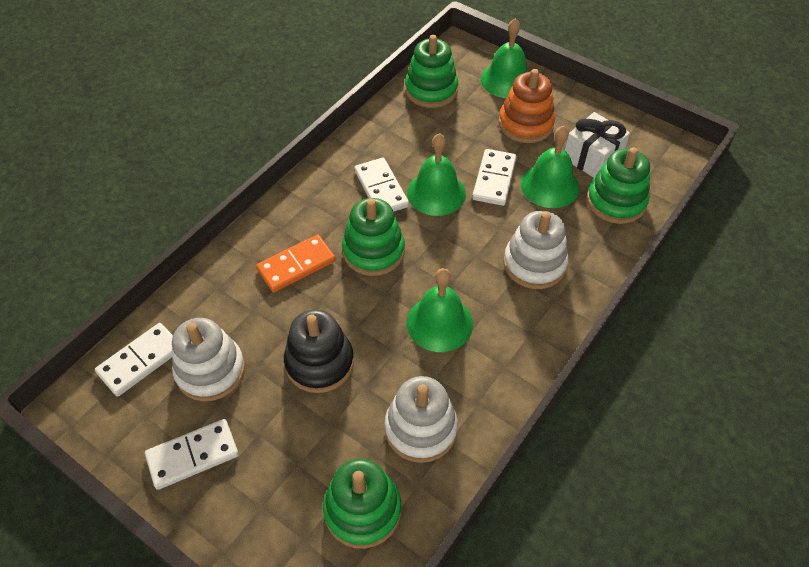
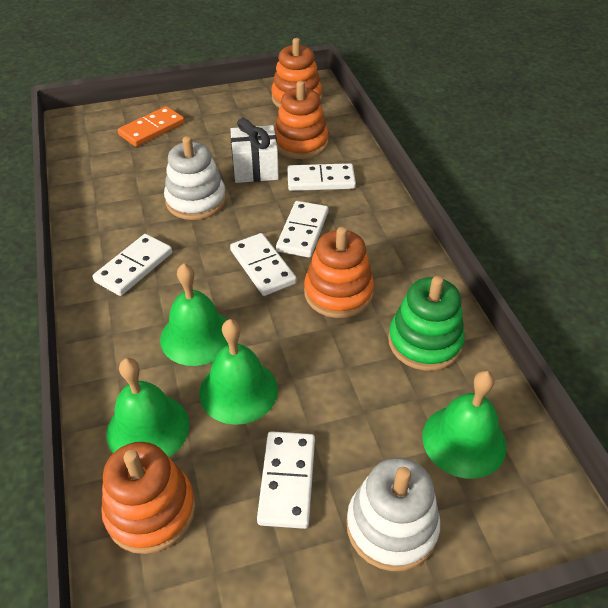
black stacking toy: 1 -> 0
green stacking toy: 4 -> 1
orange stacking toy: 1 -> 4
white domino: 4 -> 5
white stacking toy: 3 -> 2

